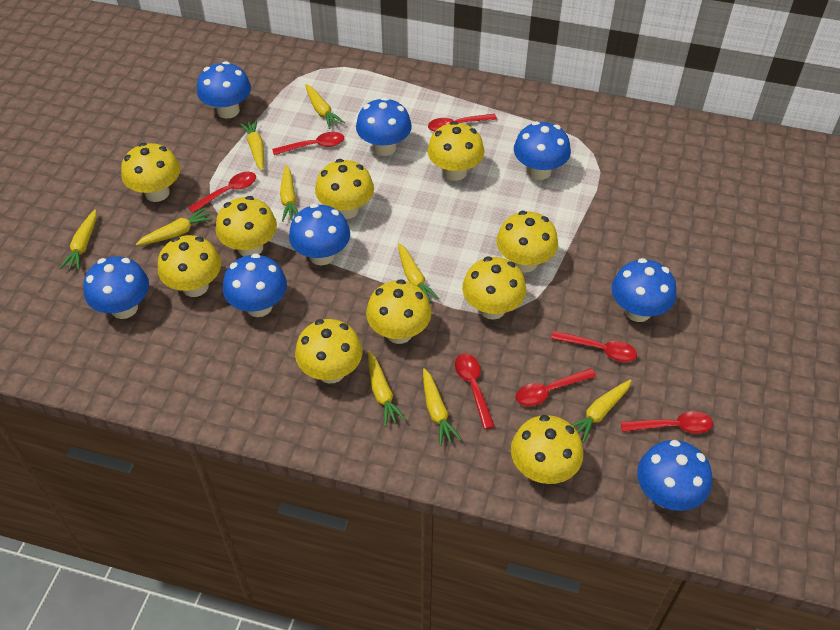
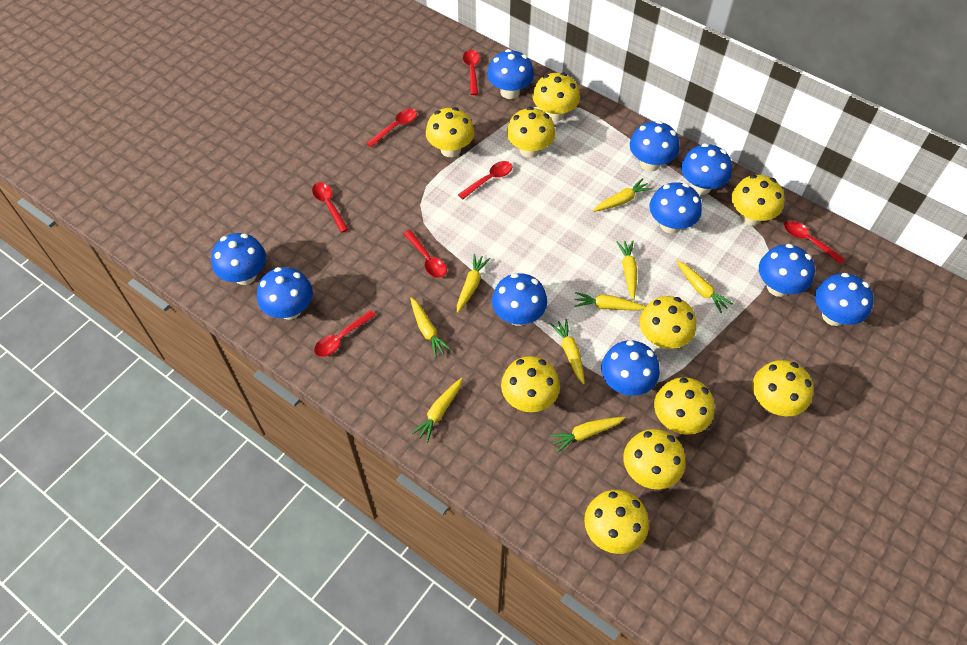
blue mushroom: 8 -> 10

